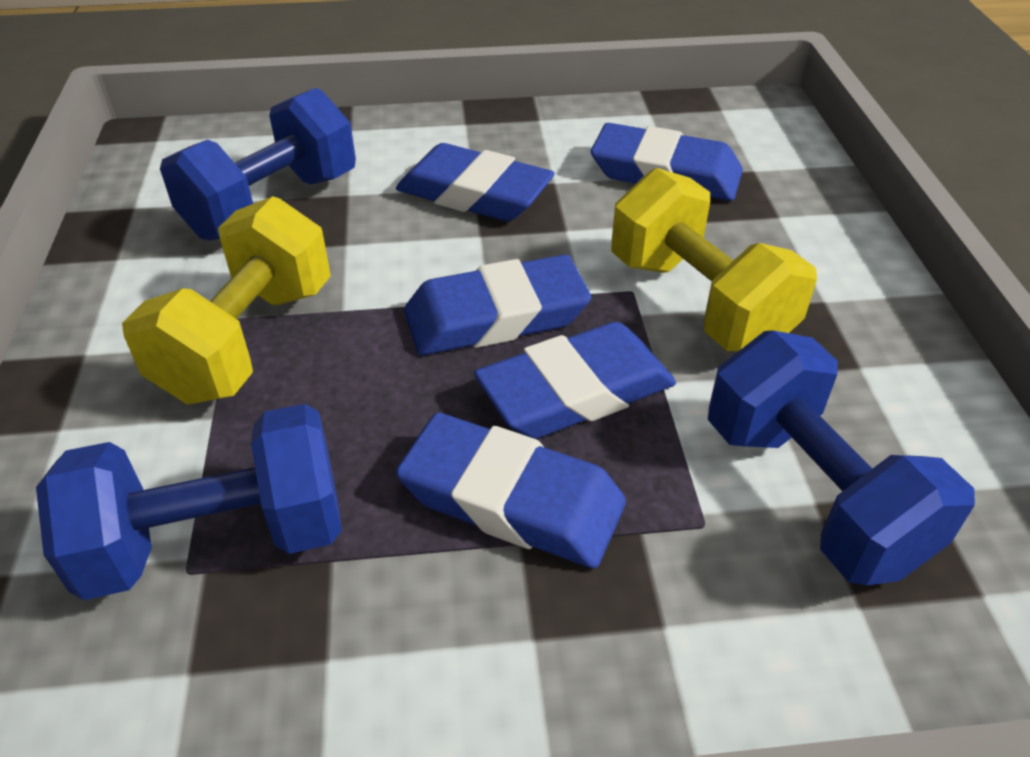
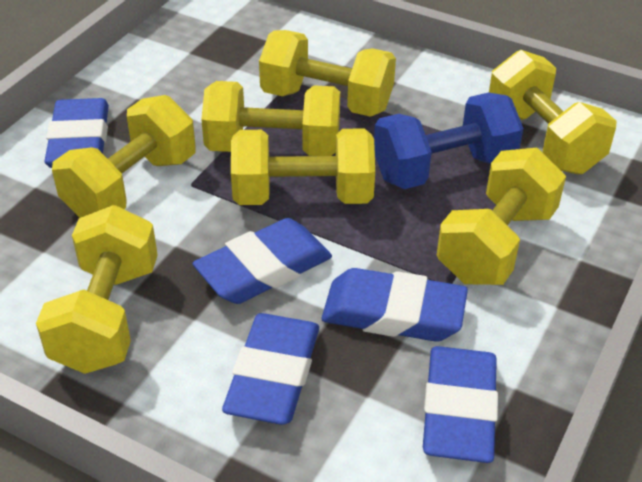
blue dumbbell: 3 -> 1
yellow dumbbell: 2 -> 7

